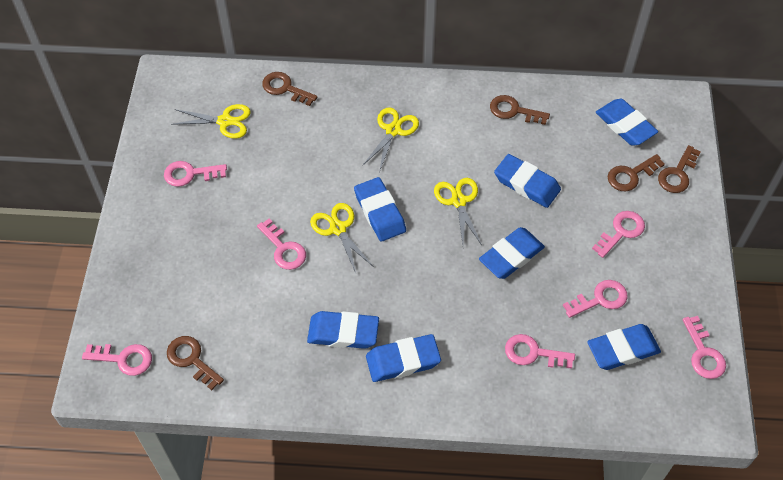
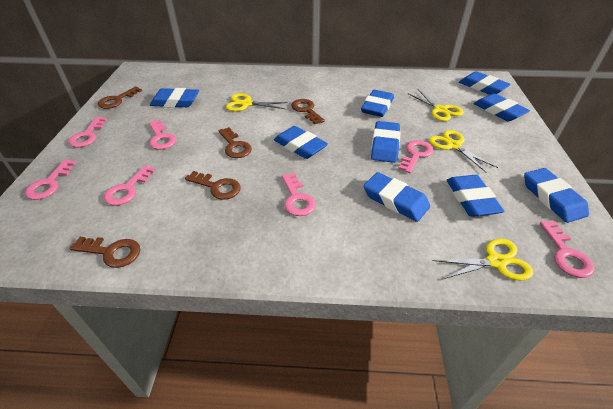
blue eraser: 7 -> 9

